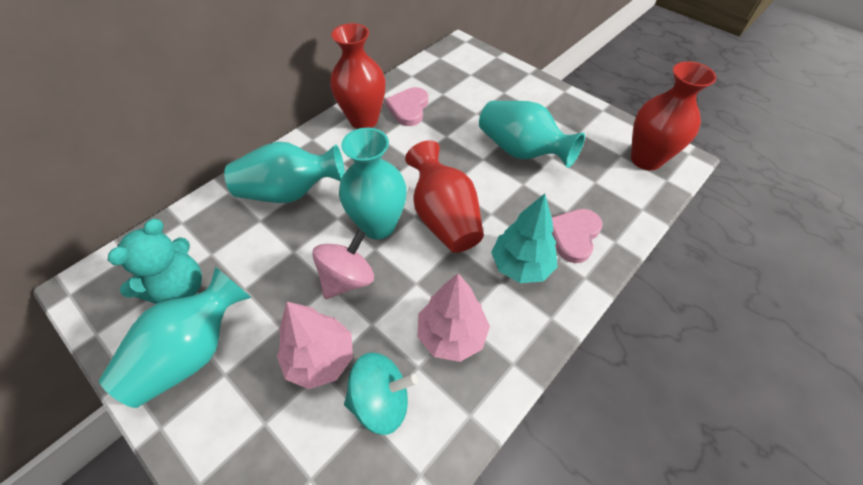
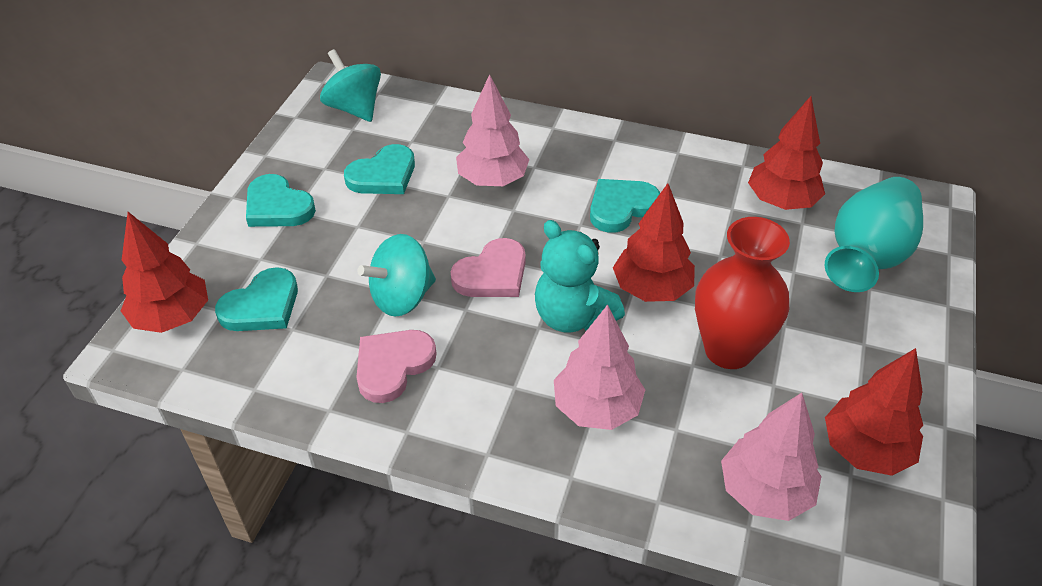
pink spinning top: 1 -> 0
pink tree: 2 -> 3
red tree: 0 -> 4
red vase: 3 -> 1
turquoise heart: 0 -> 4
turquoise spinning top: 1 -> 2
turquoise tree: 1 -> 0
turquoise vase: 4 -> 1

